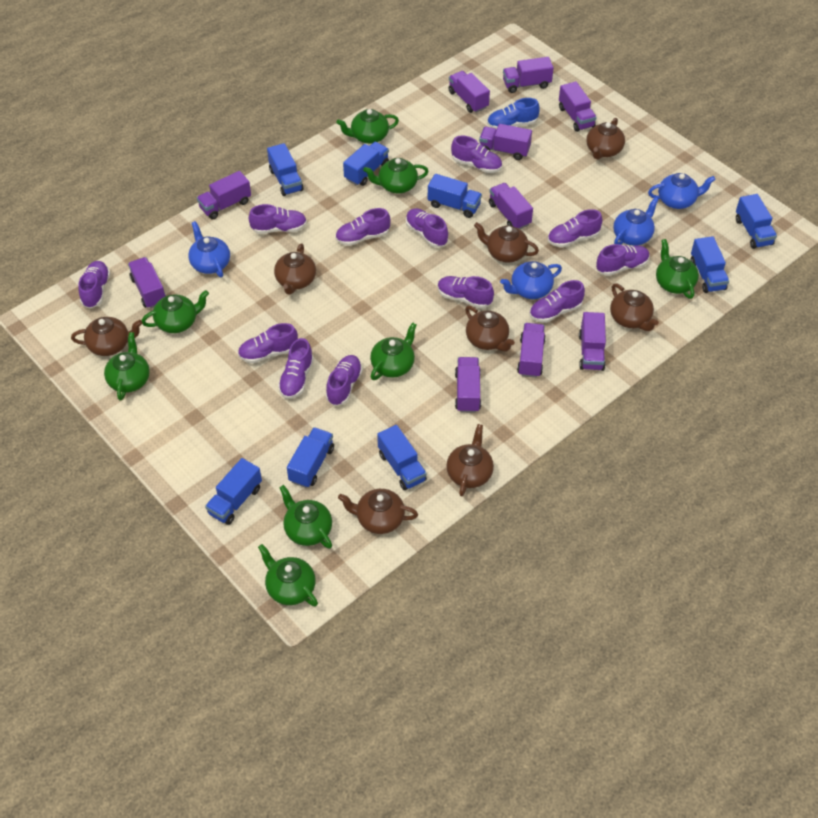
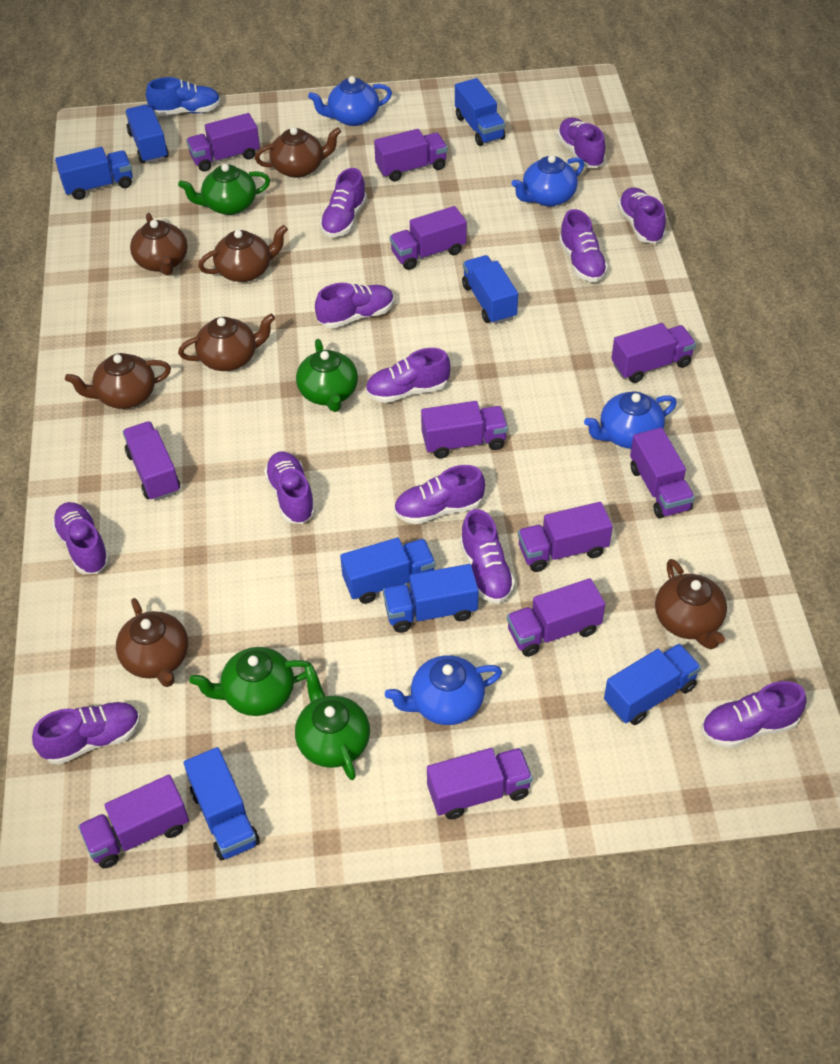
brown teapot: 8 -> 7
green teapot: 8 -> 4
purple truck: 10 -> 11

